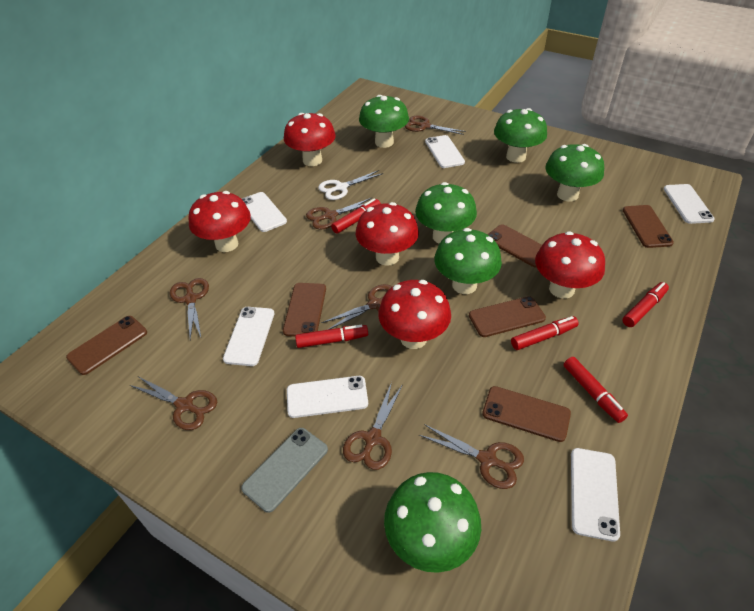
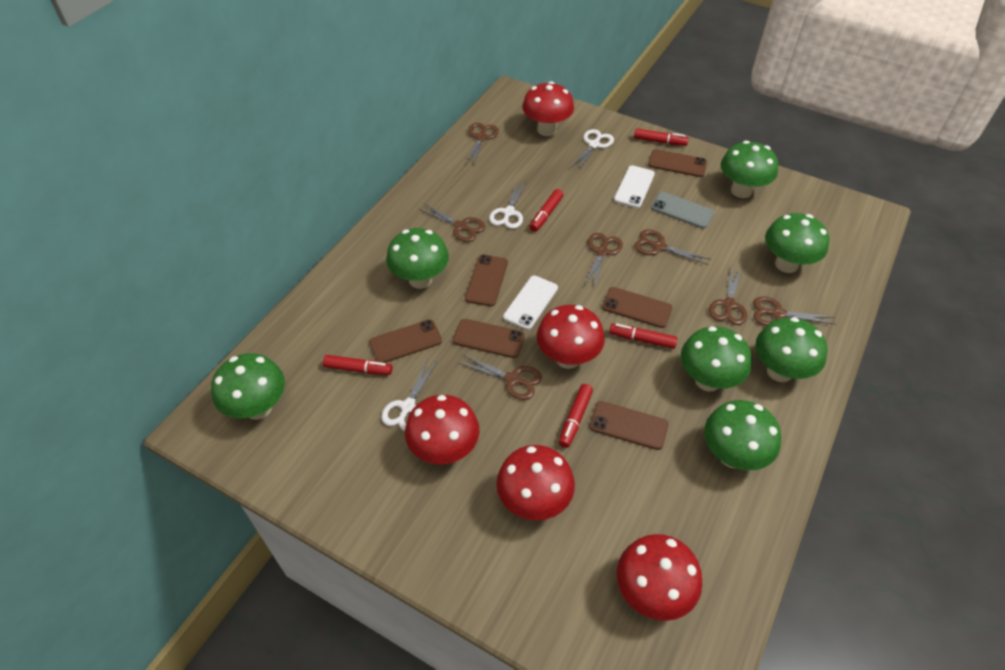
green mushroom: 6 -> 7
white phone: 6 -> 2
white scissors: 1 -> 3

